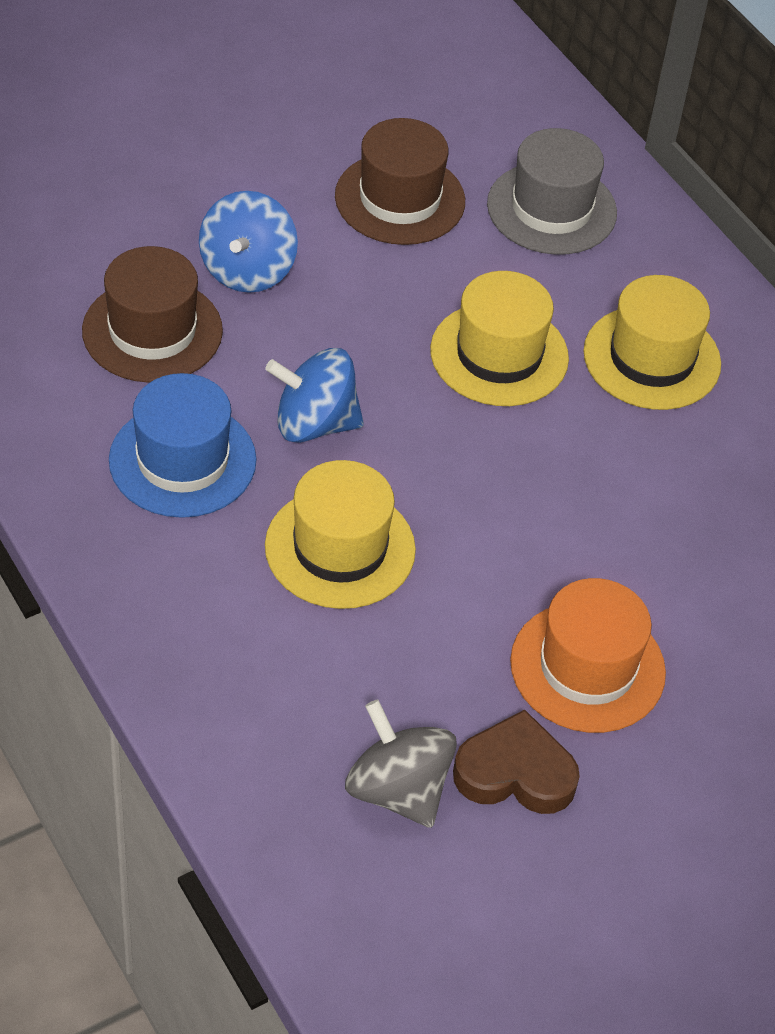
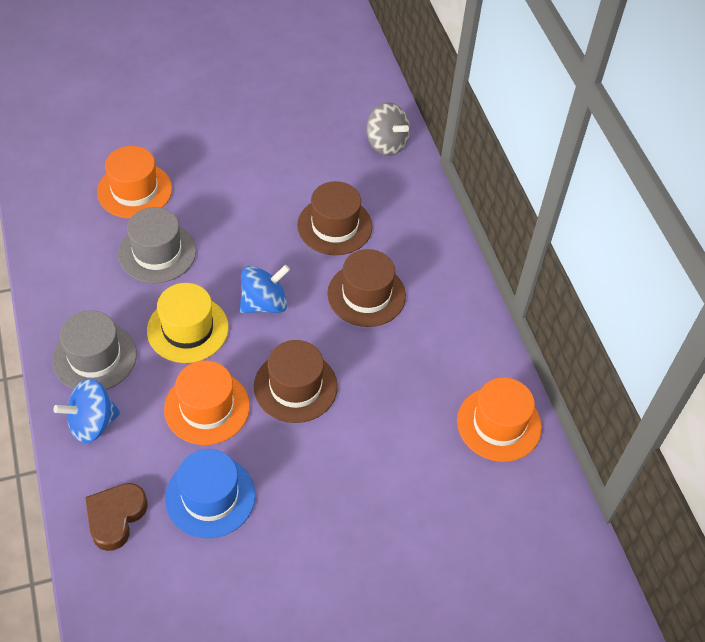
brown hat: 2 -> 3
grey hat: 1 -> 2
orange hat: 1 -> 3
yellow hat: 3 -> 1

